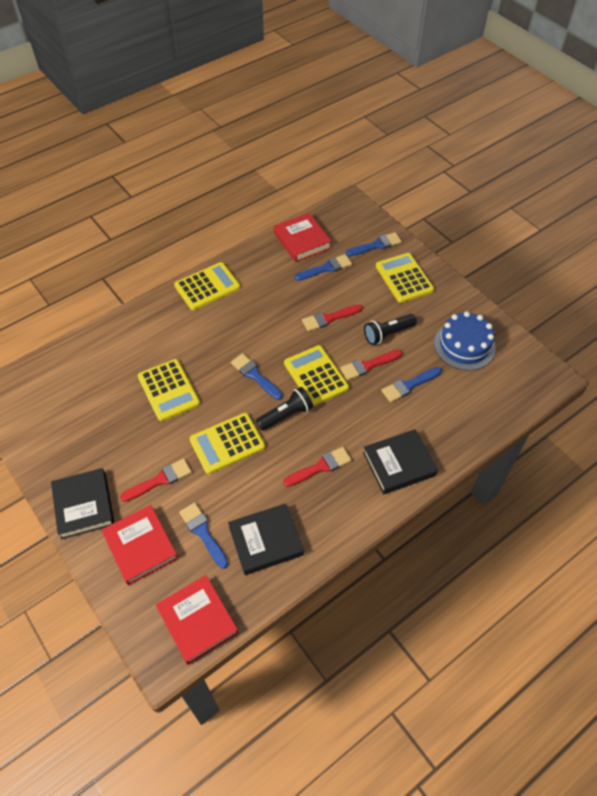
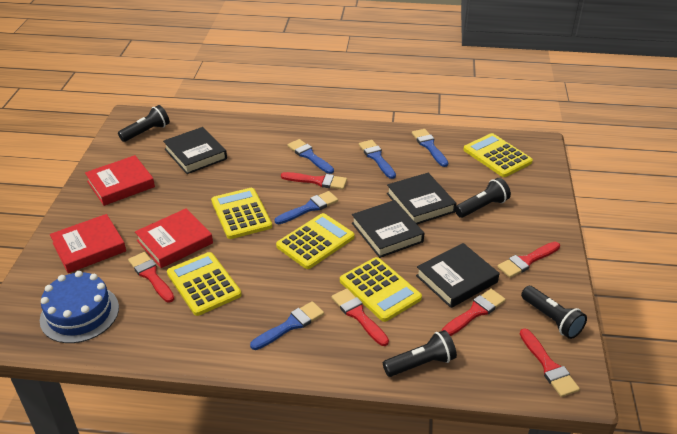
black book: 3 -> 4
black flashlight: 2 -> 4
red brush: 4 -> 6

